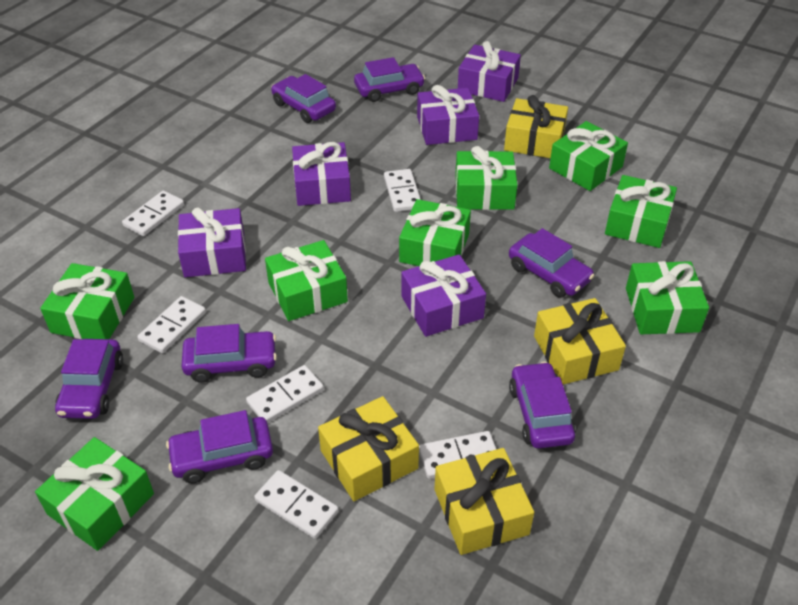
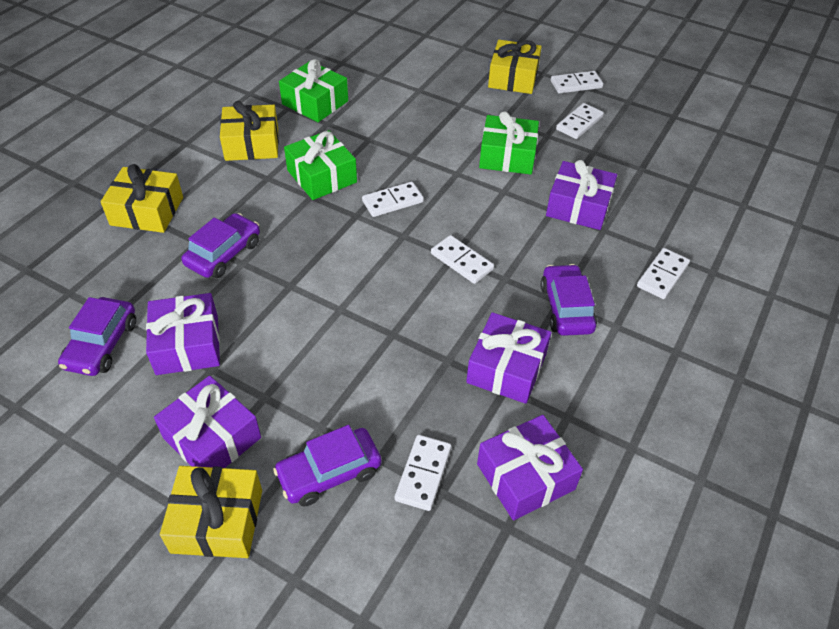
green gift: 8 -> 3
purple car: 7 -> 4

